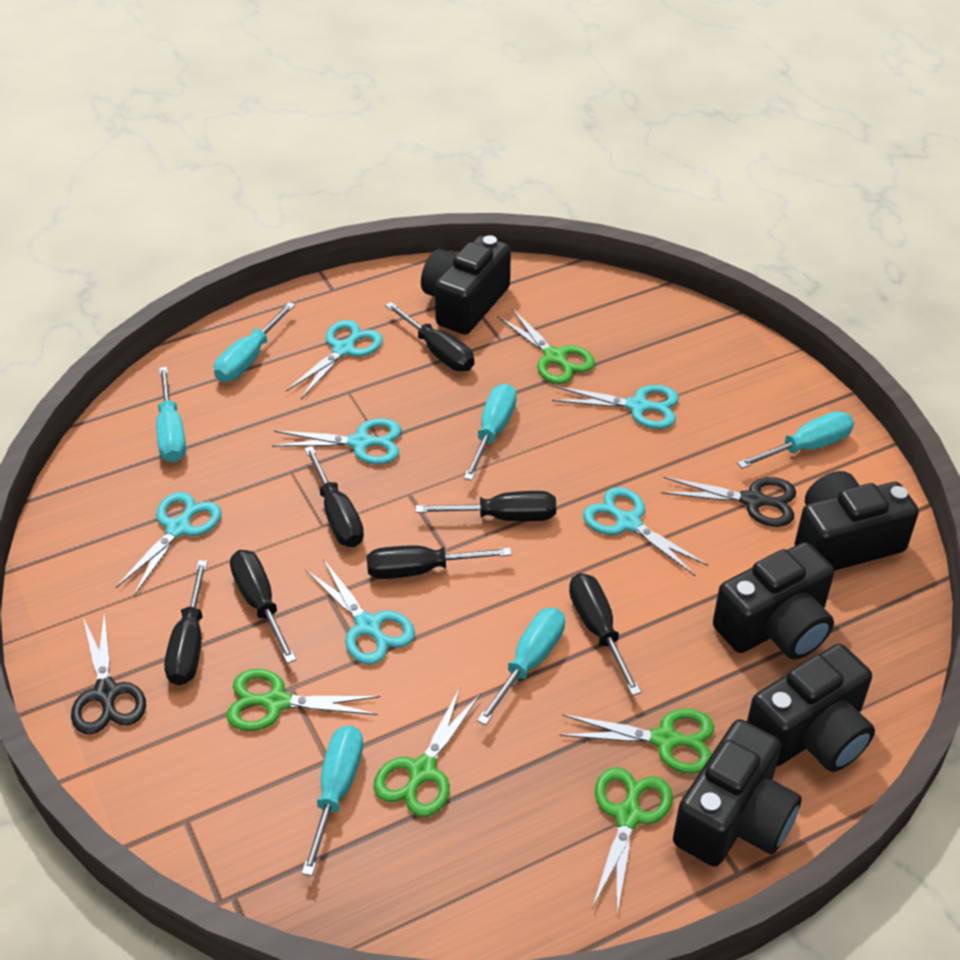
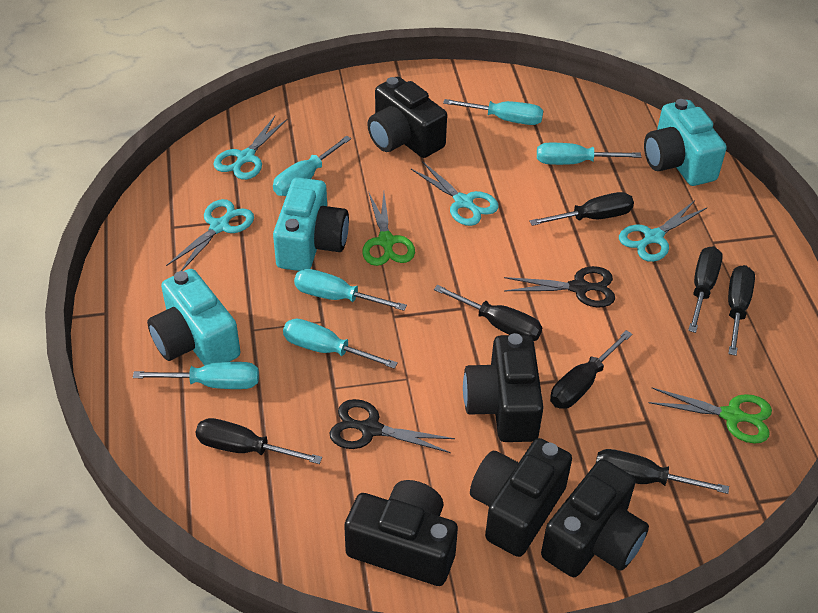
green scissors: 5 -> 2
turquoise camera: 0 -> 3
turquoise scissors: 6 -> 4

